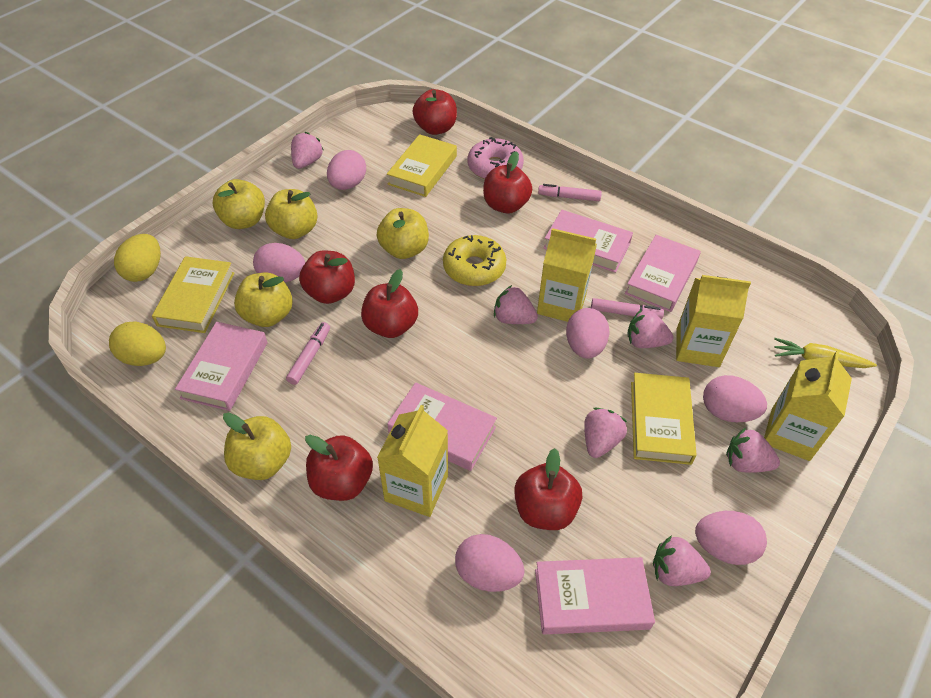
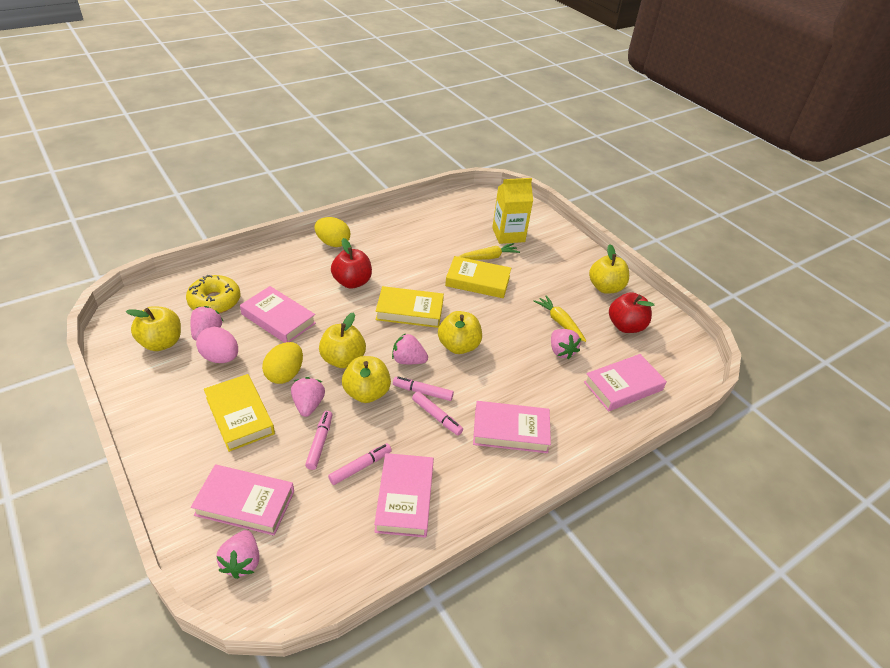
pink donut: 1 -> 0
pink egg: 6 -> 1
pink marker: 3 -> 4
pink strawberry: 6 -> 5
red apple: 6 -> 2
yellow carrot: 1 -> 2
yellow carton: 4 -> 1

